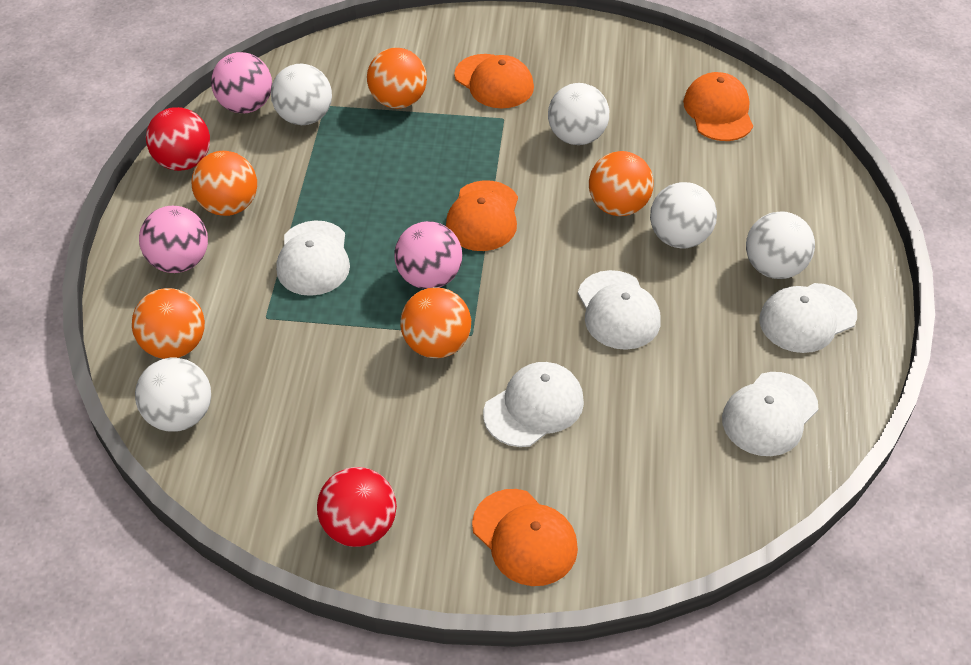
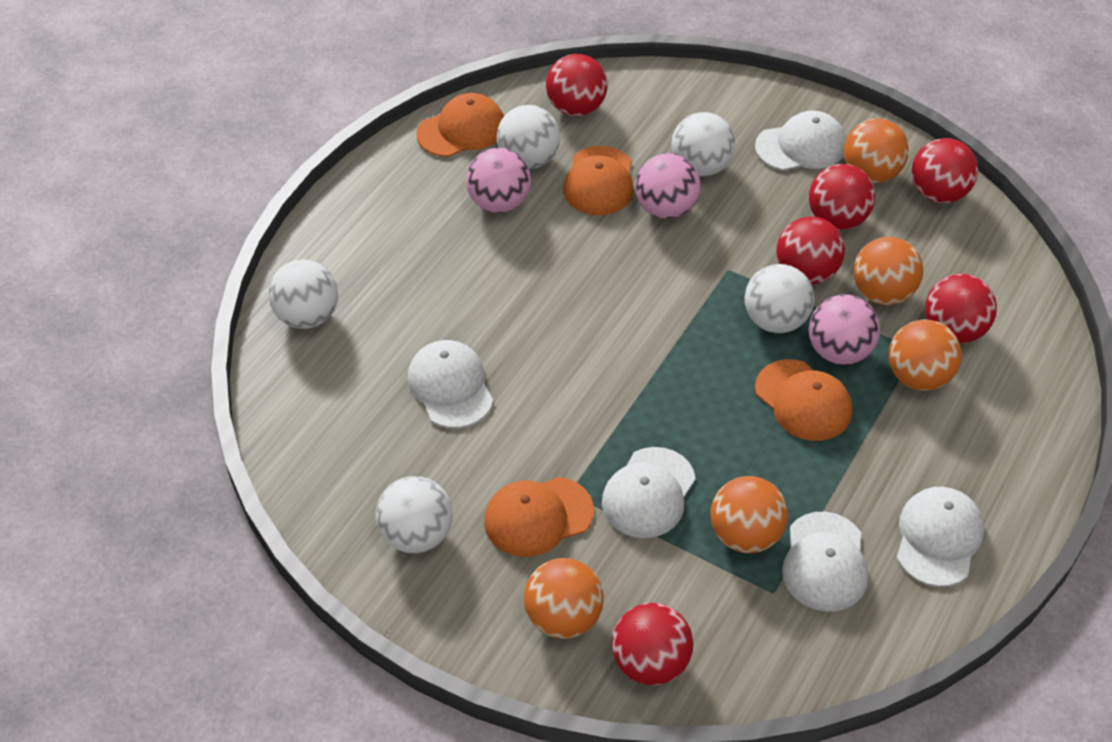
red ball: 2 -> 6

